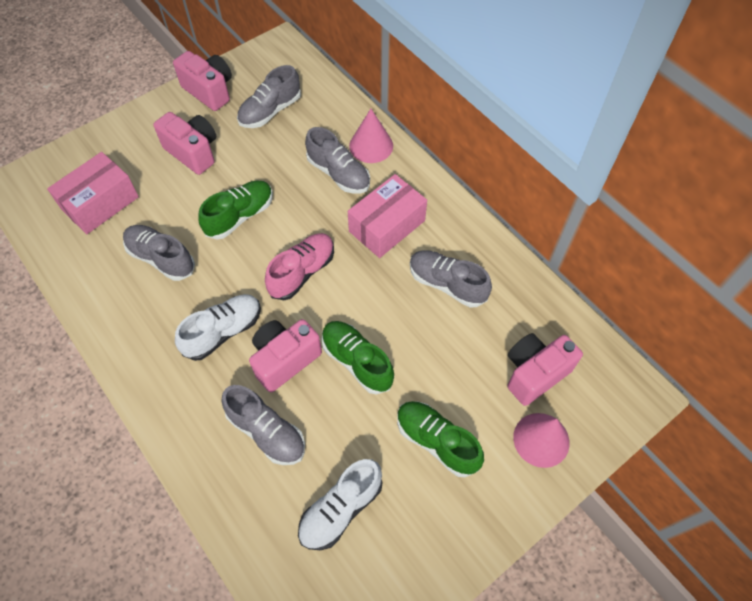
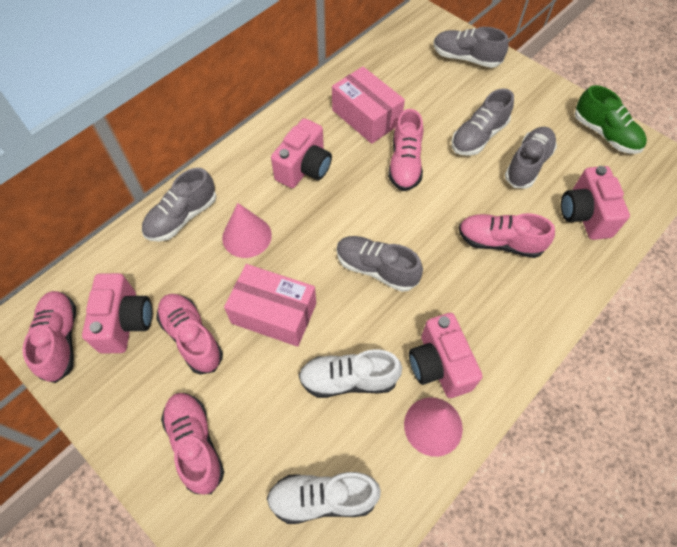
green shoe: 3 -> 1
pink shoe: 1 -> 5

